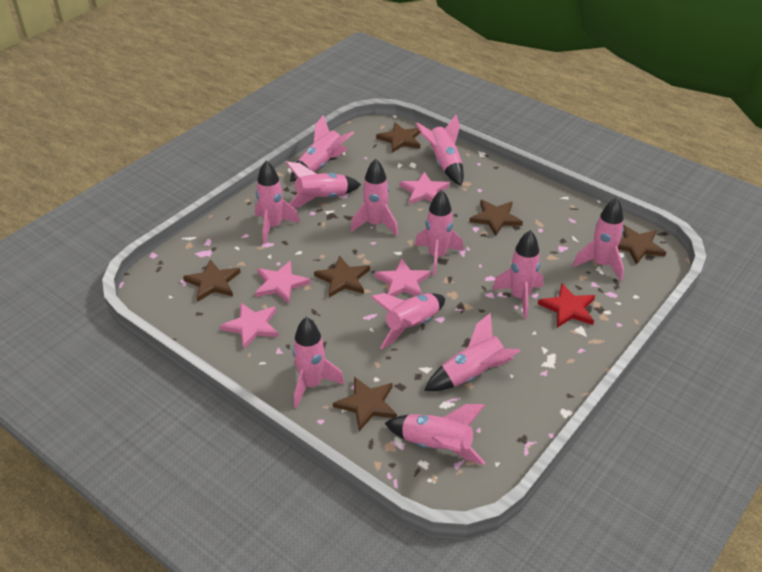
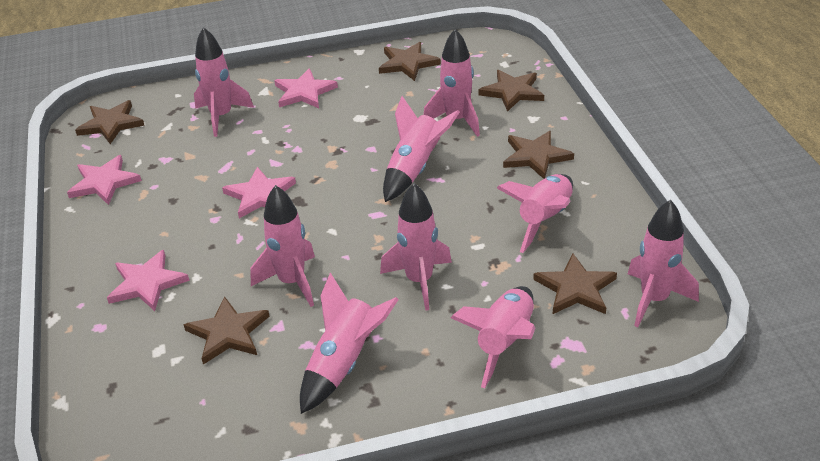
pink rocket: 12 -> 9
red star: 1 -> 0

